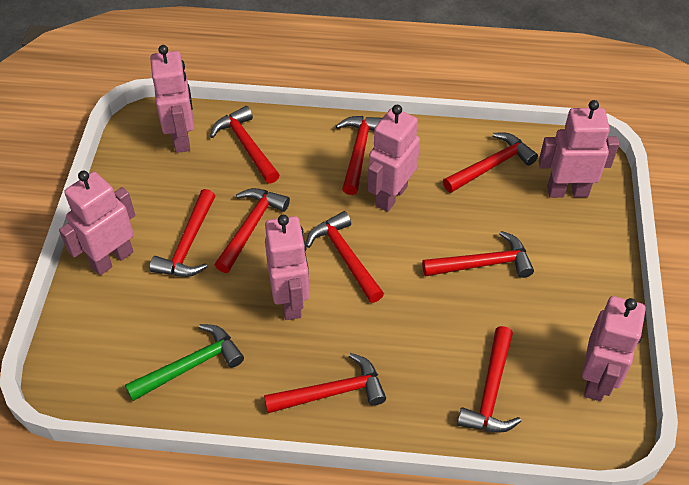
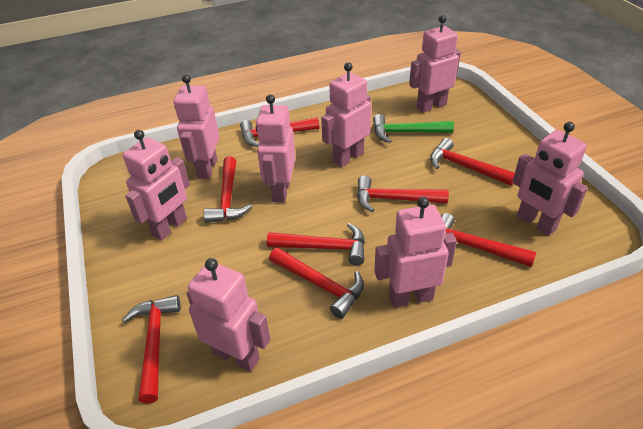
pink robot: 6 -> 8
red hammer: 9 -> 8

